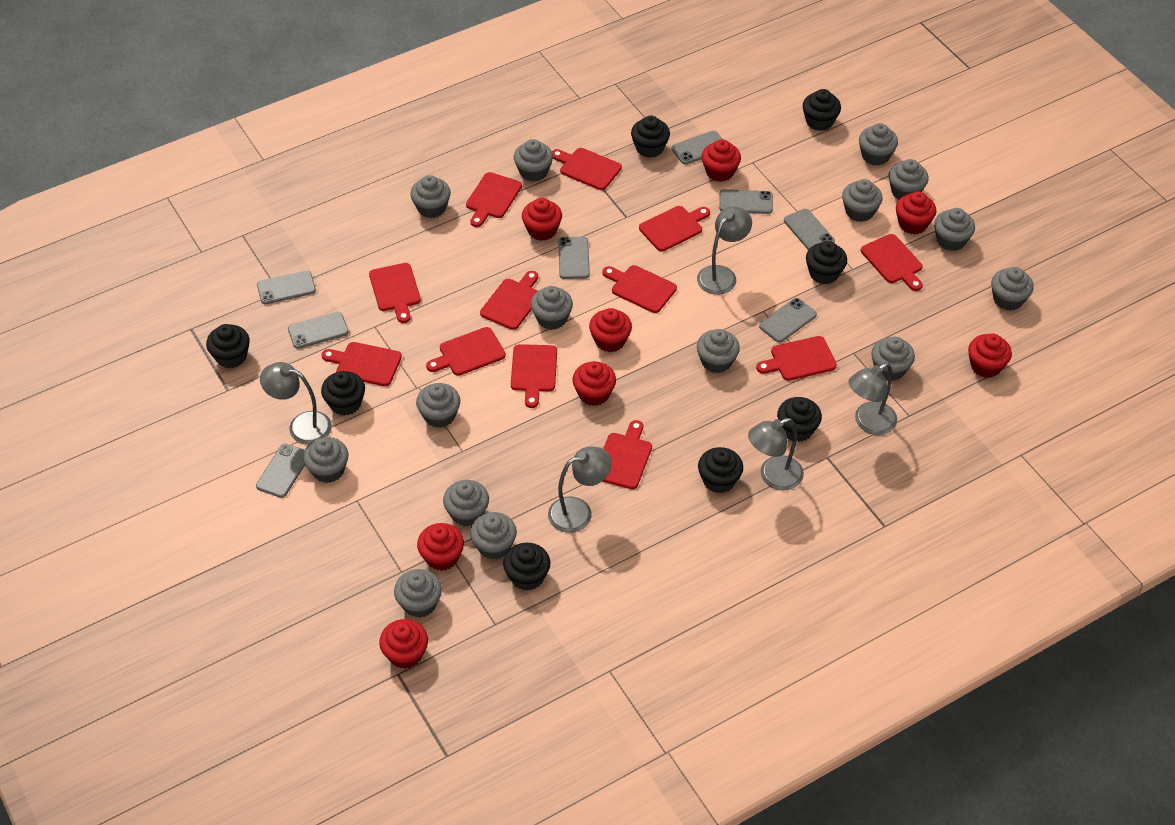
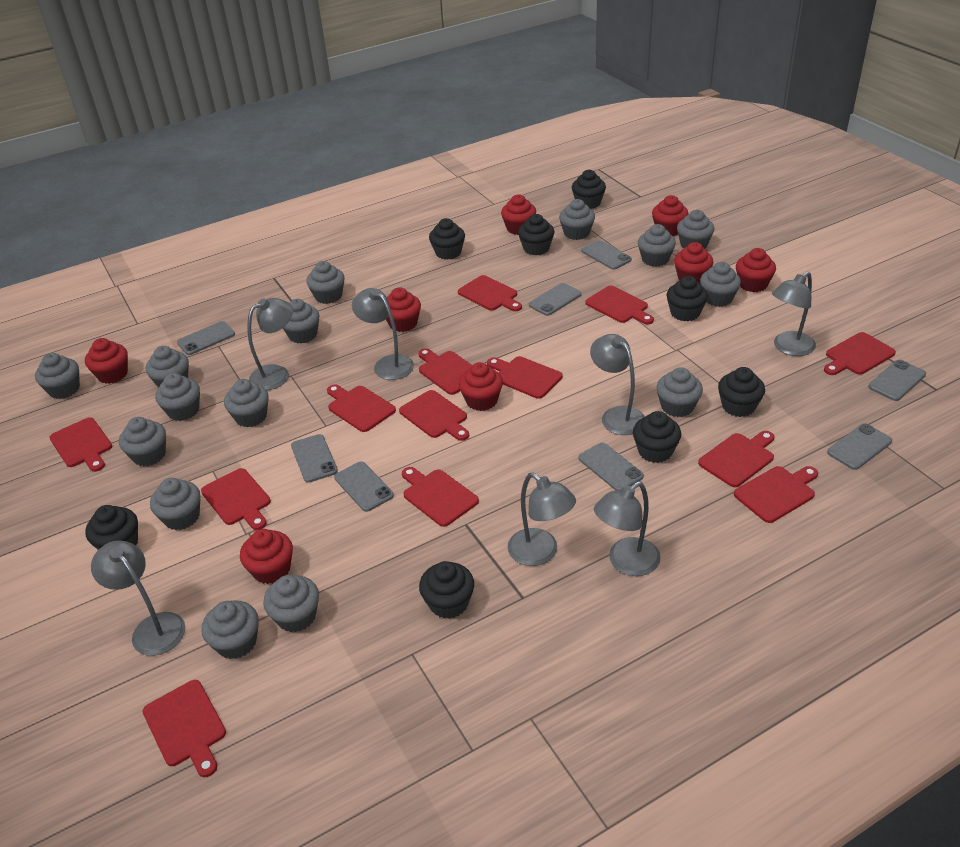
grey lamp: 5 -> 7
red cutting board: 12 -> 13

